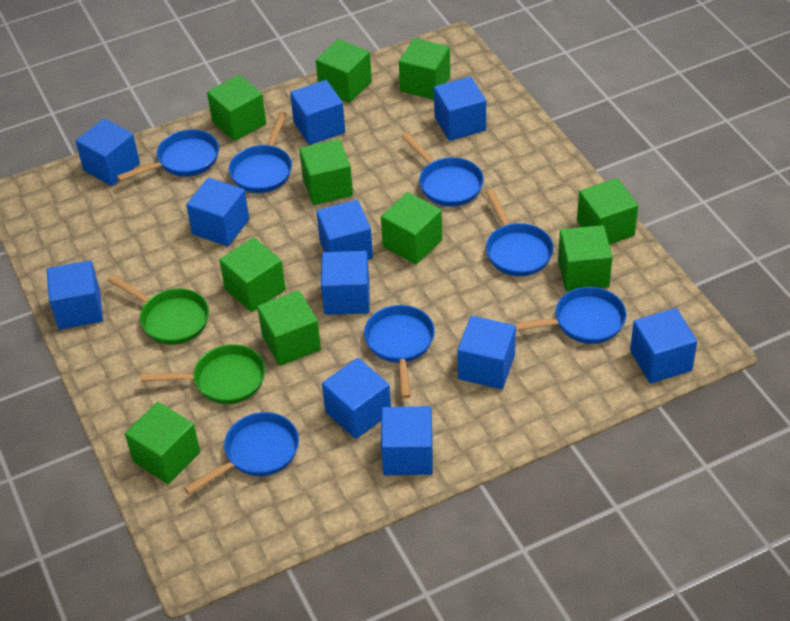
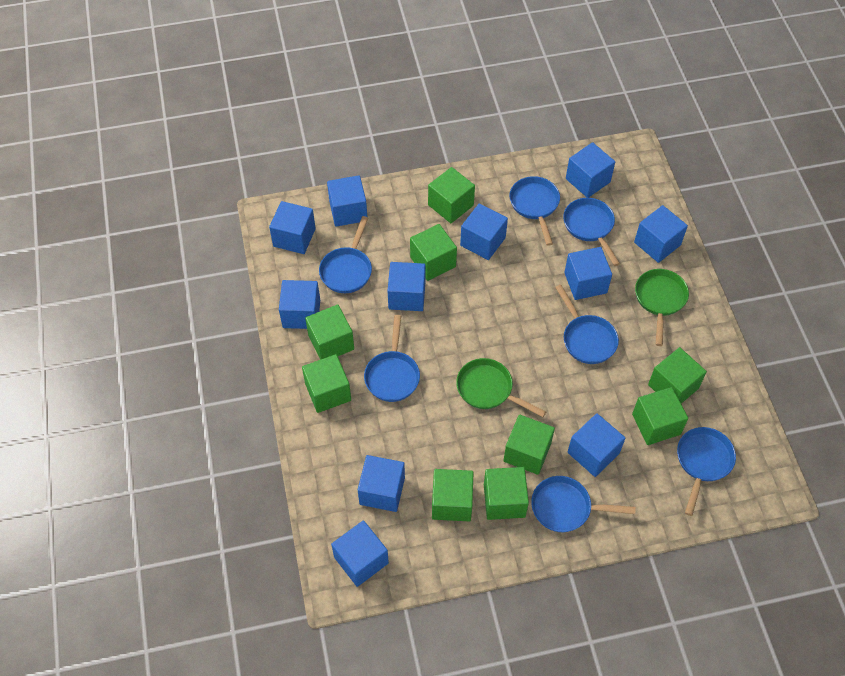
green cube: 10 -> 9

